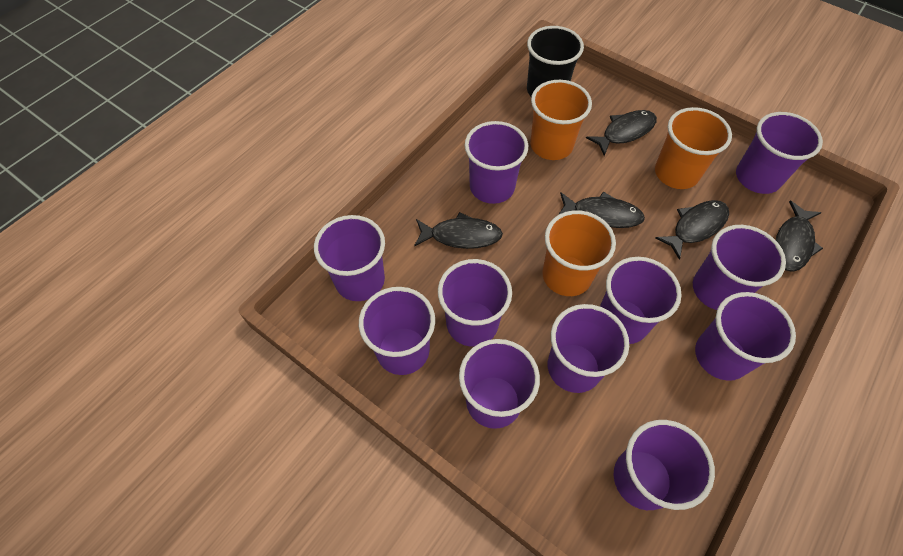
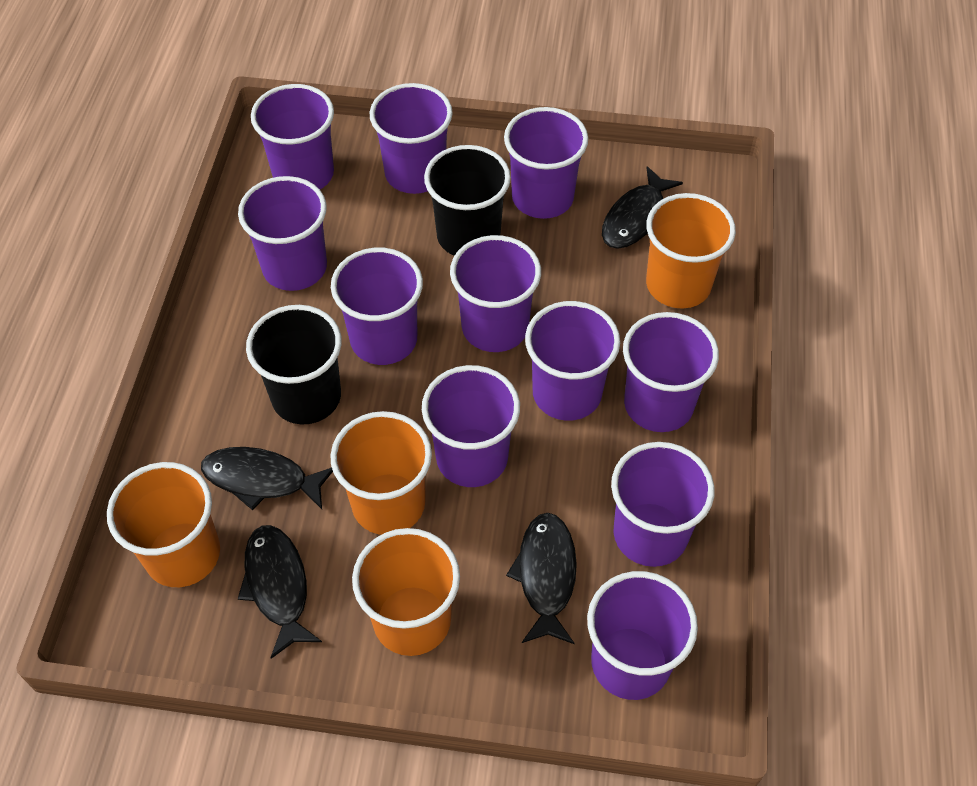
black cup: 1 -> 2
black fish: 5 -> 4
orange cup: 3 -> 4

